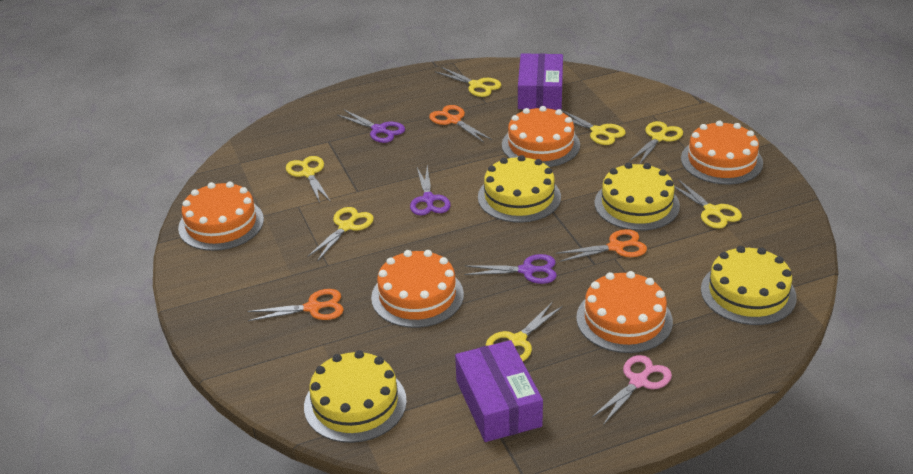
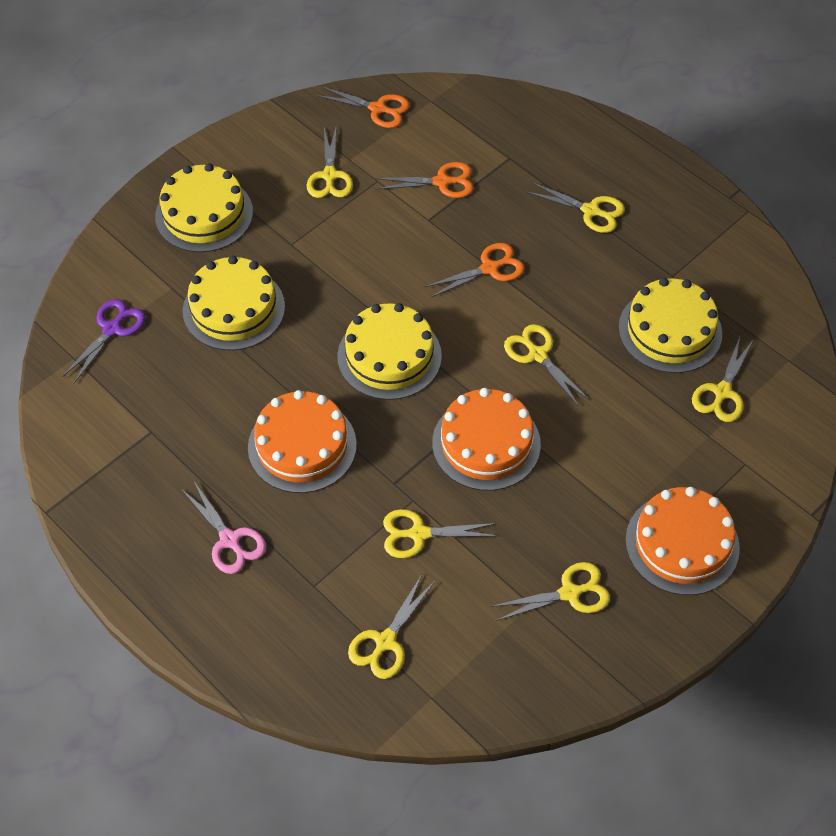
orange cake: 5 -> 3
purple box: 2 -> 0
purple scissors: 3 -> 1

